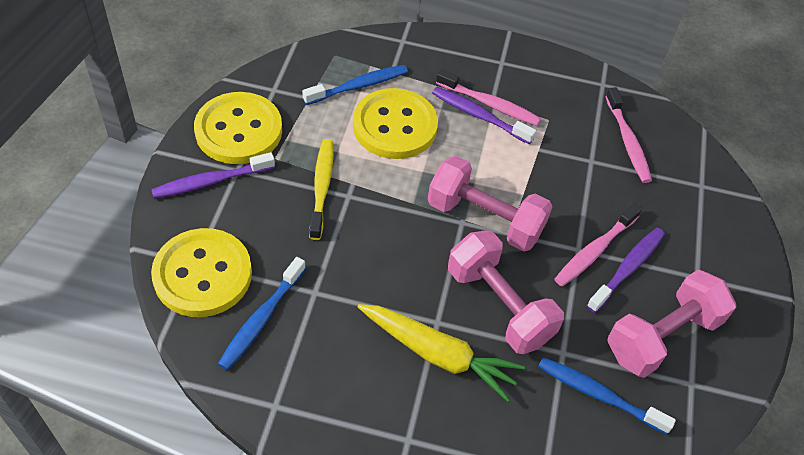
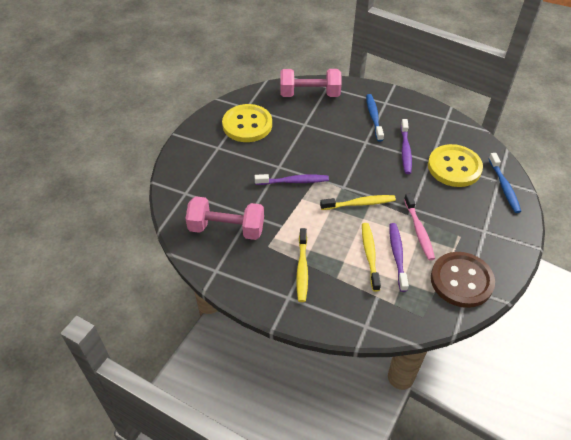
blue toothbrush: 3 -> 2
brown button: 0 -> 1
pink dumbbell: 3 -> 2
pink toothbrush: 3 -> 1
yellow button: 3 -> 2
yellow carrot: 1 -> 0
yellow toothbrush: 1 -> 3

